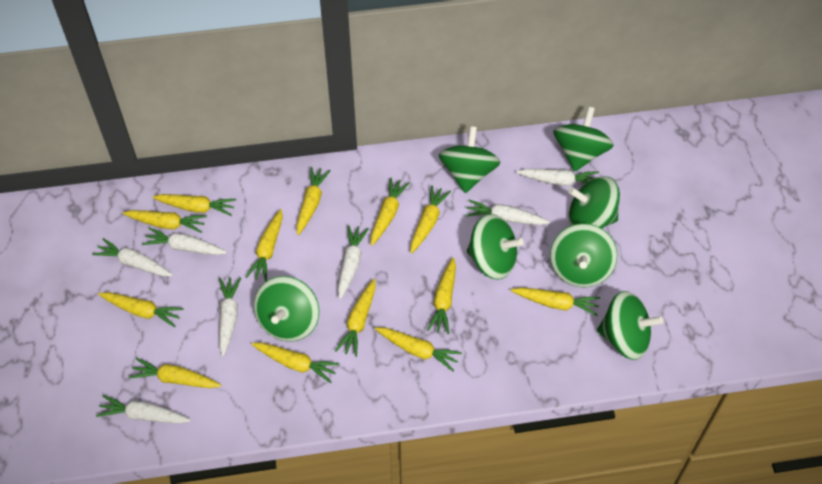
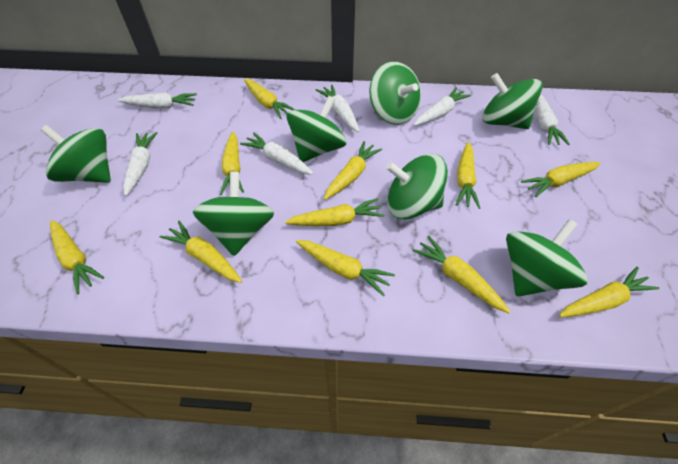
white carrot: 7 -> 6
yellow carrot: 13 -> 11

